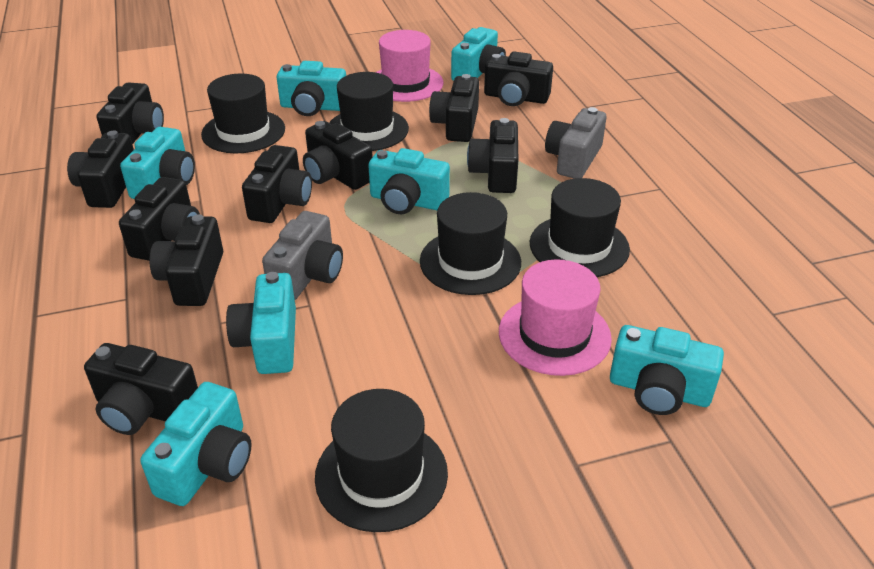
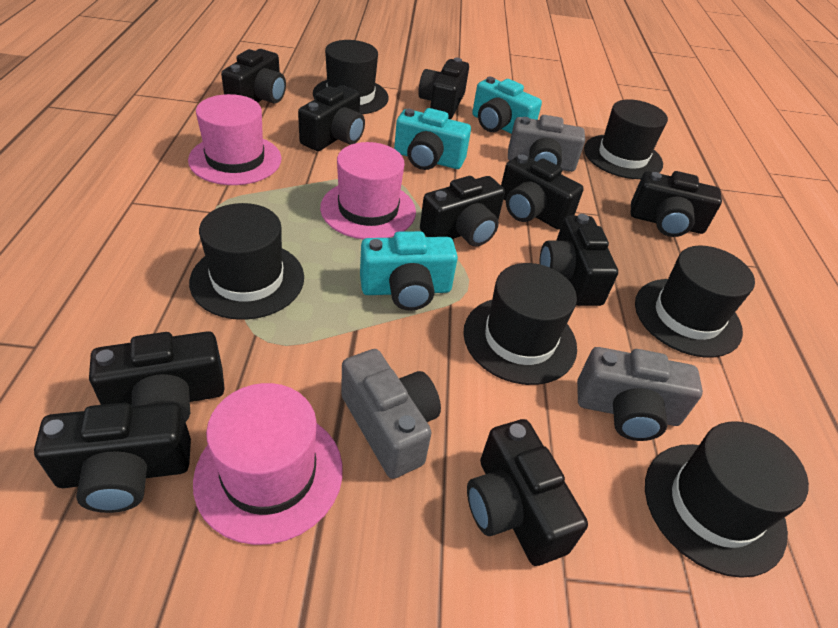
black hat: 5 -> 6
grey camera: 2 -> 3
pink hat: 2 -> 3
turquoise camera: 7 -> 3

